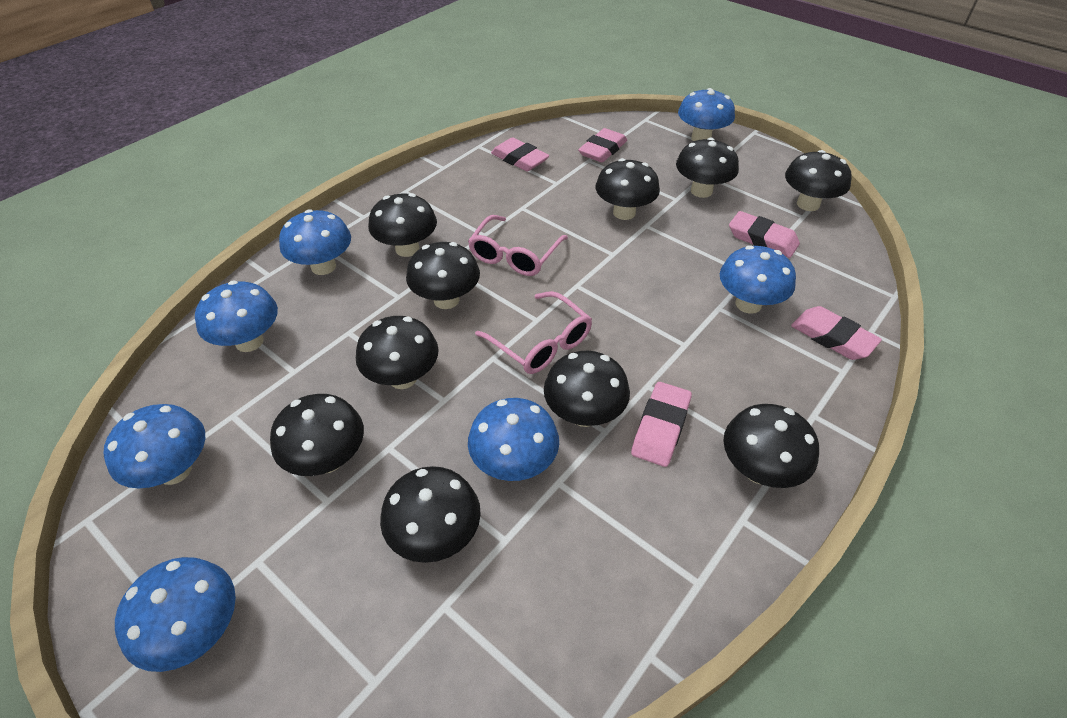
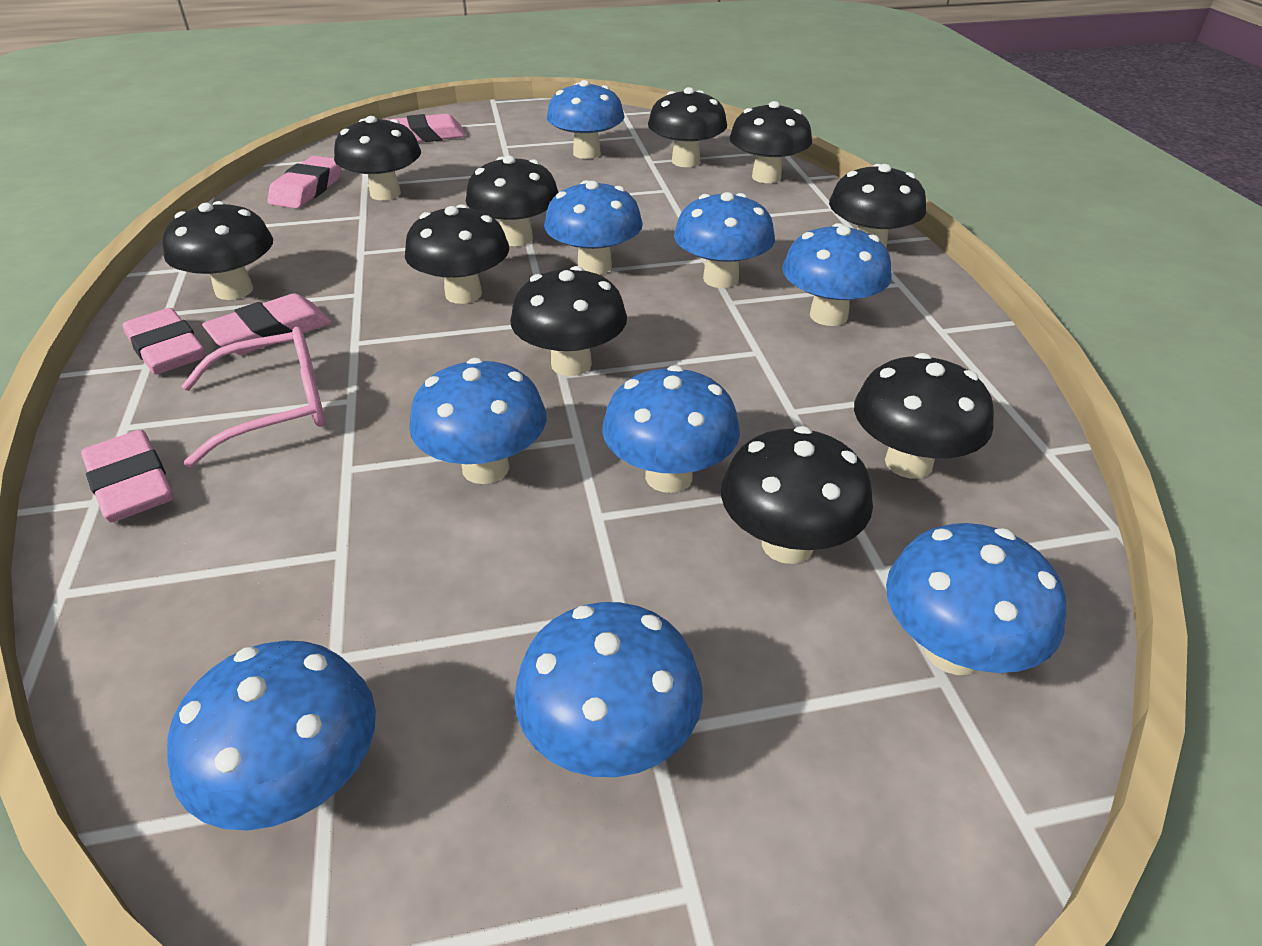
blue mushroom: 7 -> 9
pink glasses: 2 -> 1

